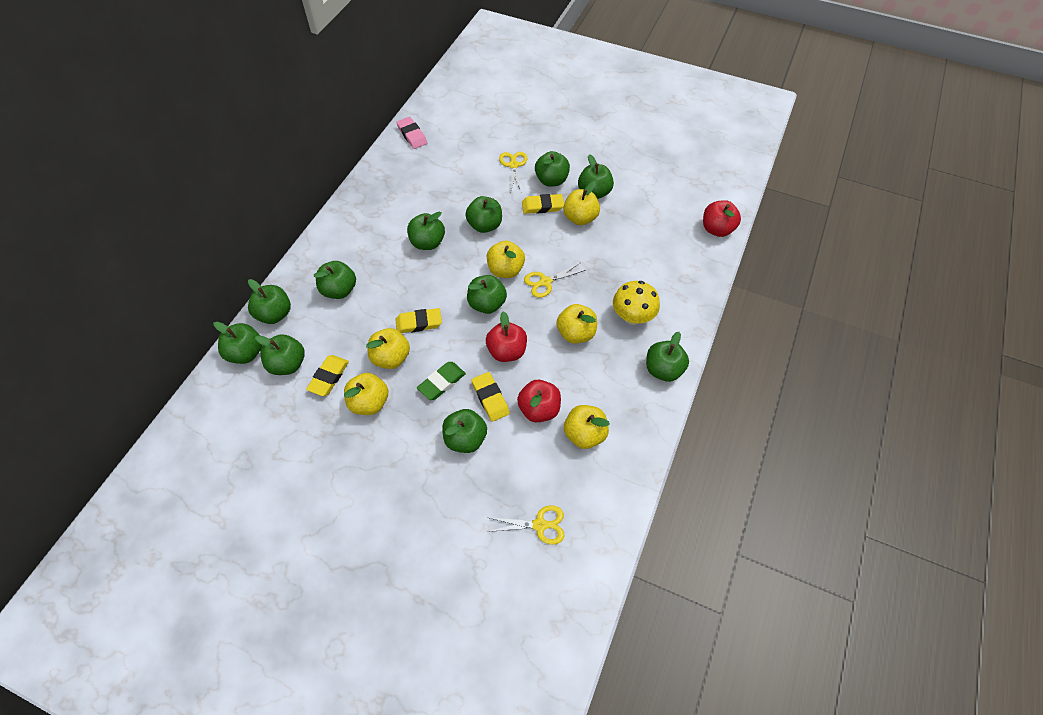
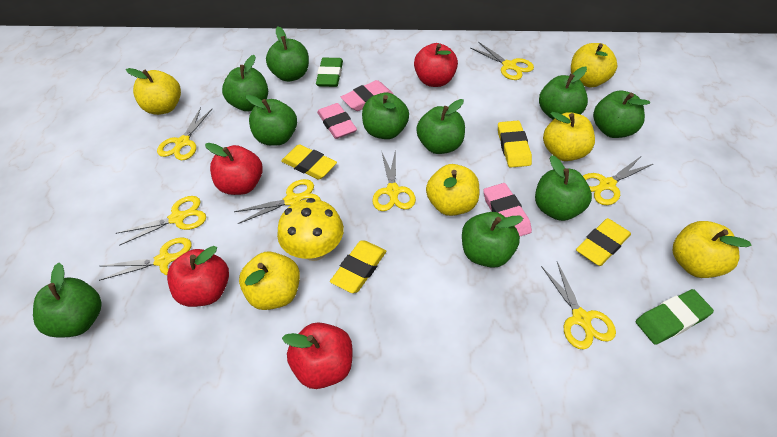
green apple: 11 -> 10
green eraser: 1 -> 2
pink eraser: 1 -> 3
red apple: 3 -> 4
yellow scissors: 3 -> 8

